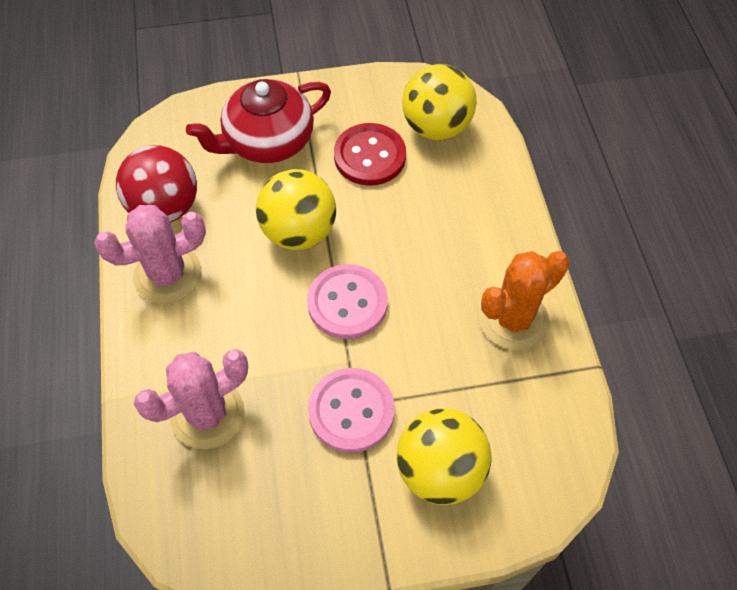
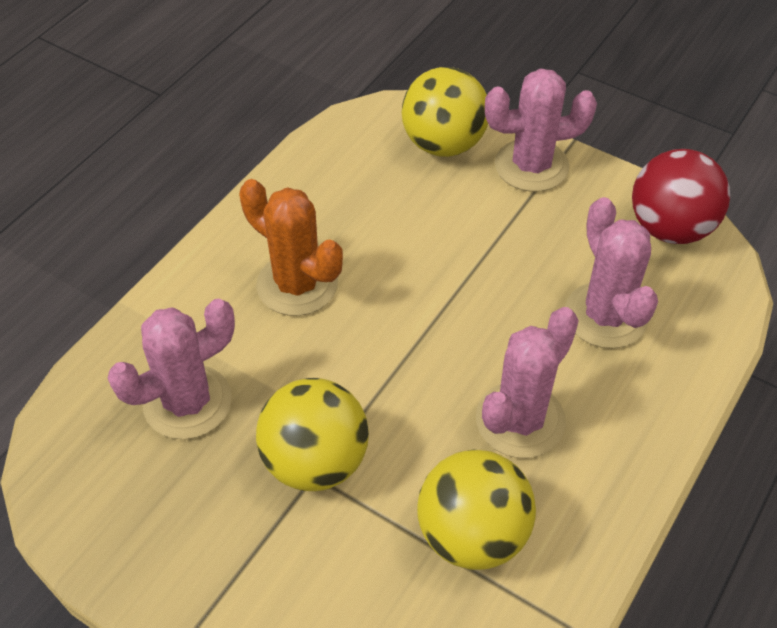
pink button: 2 -> 0
pink cactus: 2 -> 4
red button: 1 -> 0
red teapot: 1 -> 0

